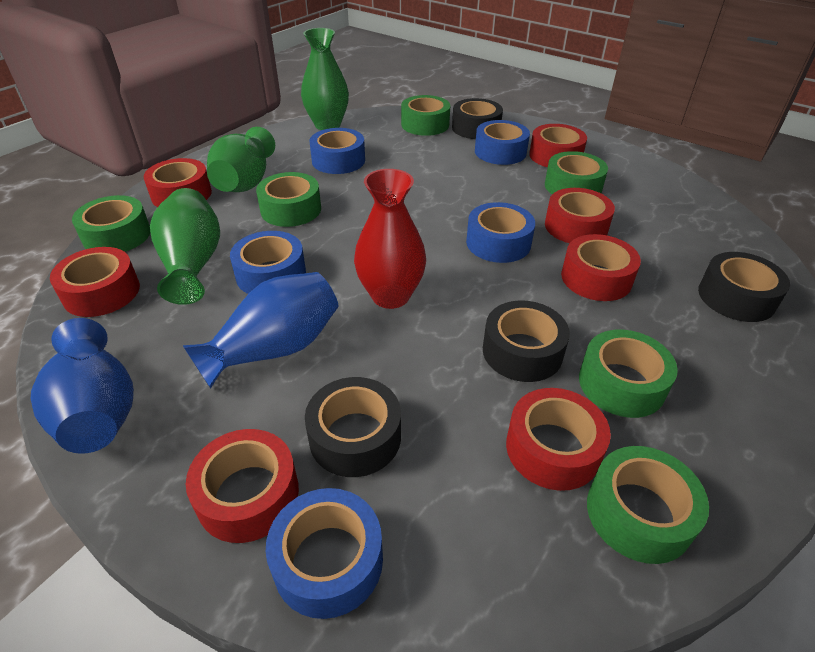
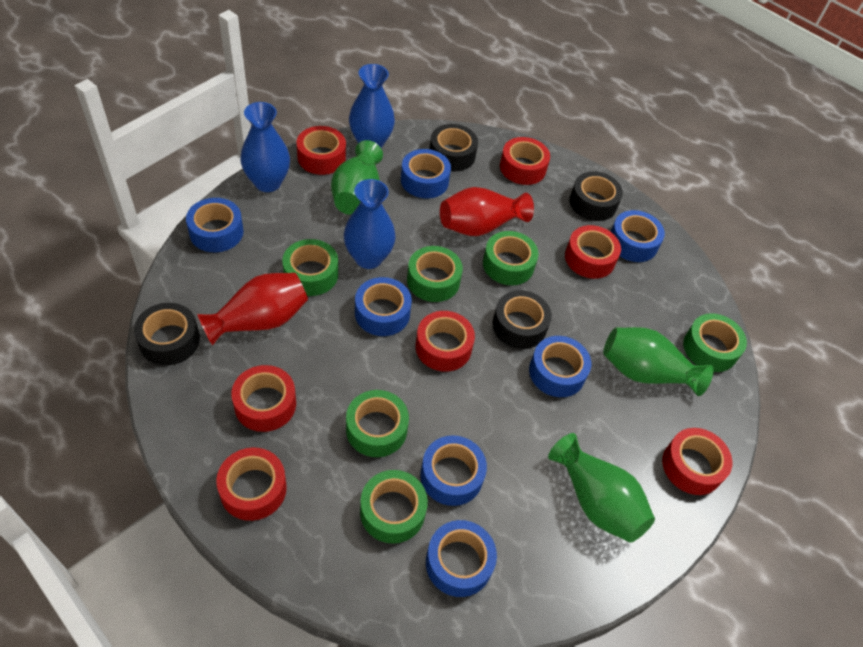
blue tape: 5 -> 7
blue vase: 2 -> 3
red vase: 1 -> 2

